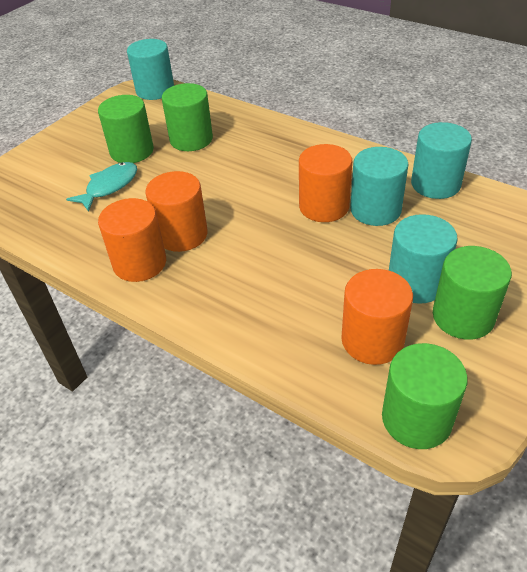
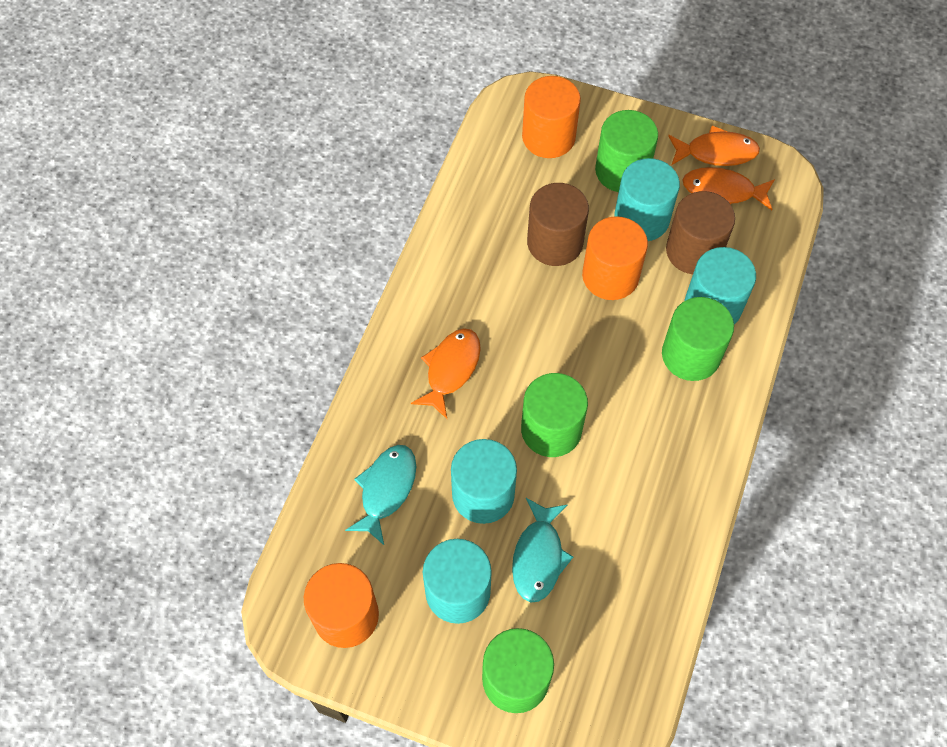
brown cylinder: 0 -> 2
orange cylinder: 4 -> 3
orange fish: 0 -> 3
turquoise fish: 1 -> 2

